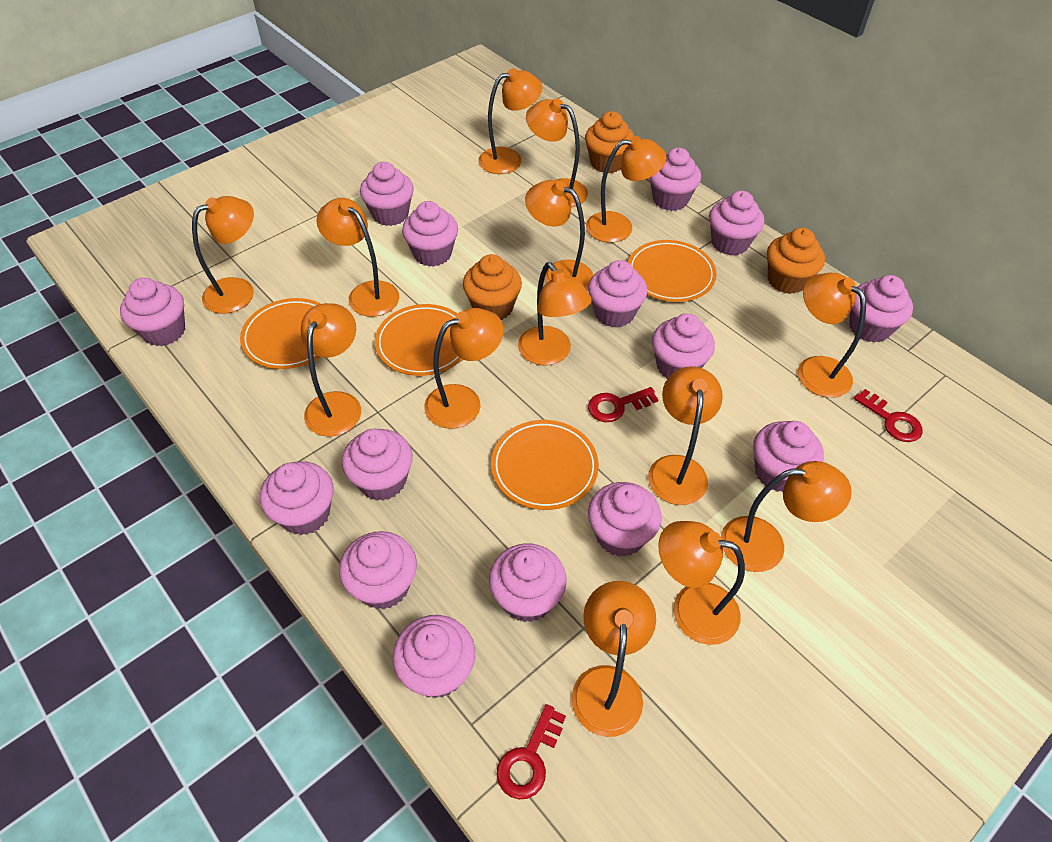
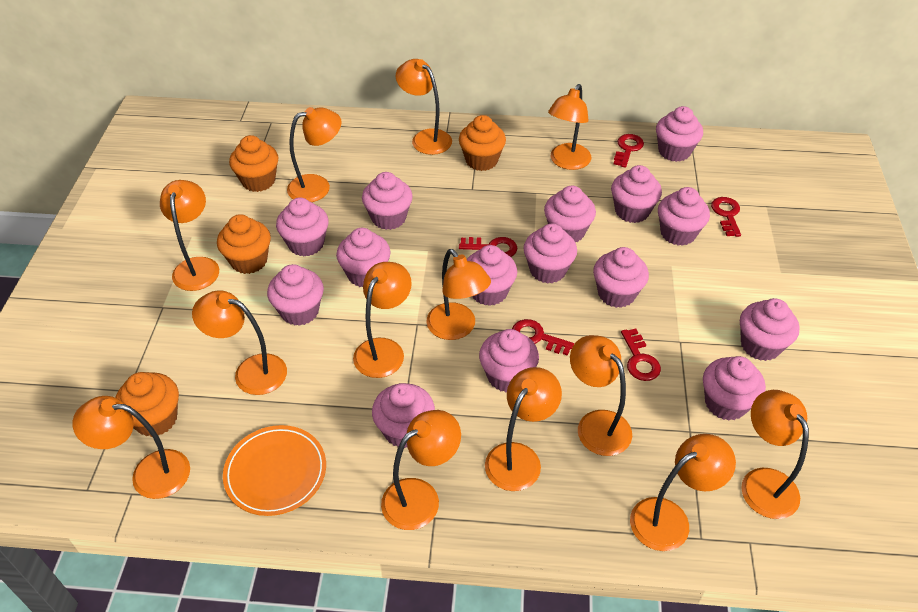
orange cupcake: 3 -> 4
orange lamp: 14 -> 13
orange plate: 4 -> 1
red key: 3 -> 5

